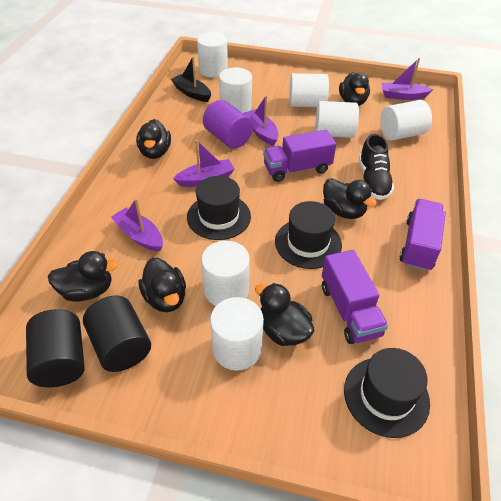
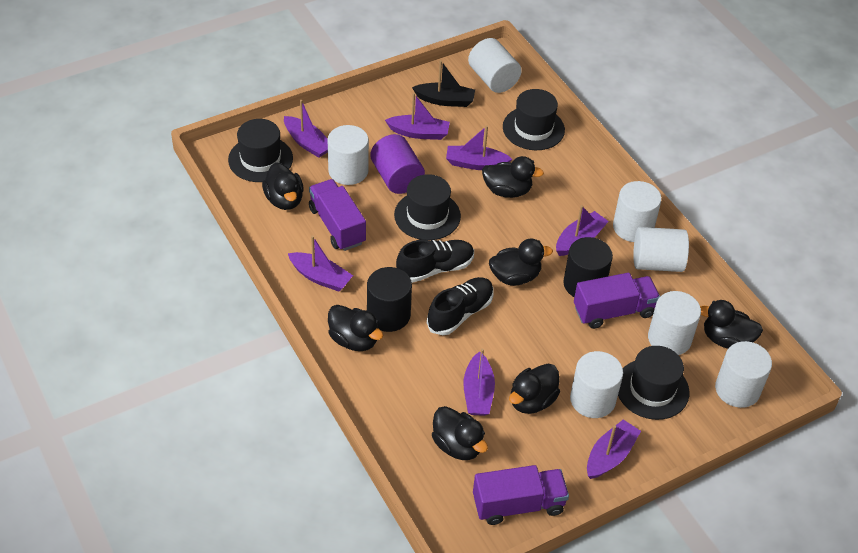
black duck: 6 -> 7
black hat: 3 -> 4
black shoe: 1 -> 2
purple boat: 4 -> 7

